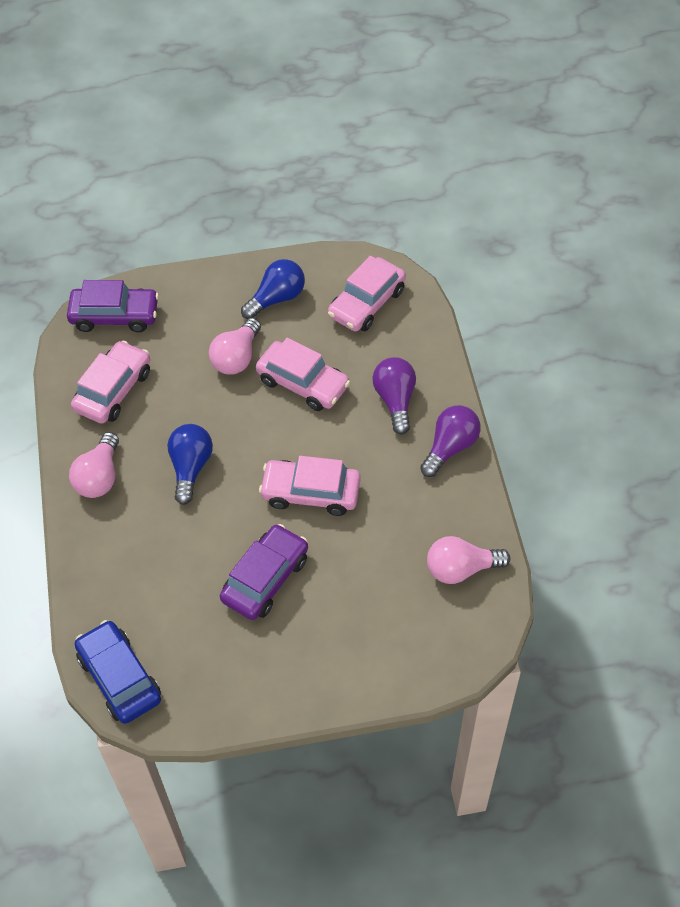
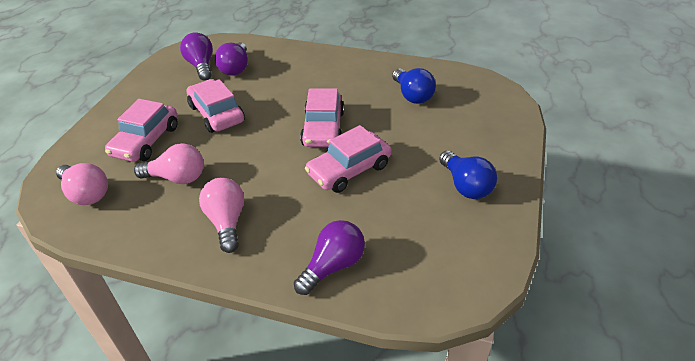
blue car: 1 -> 0
purple car: 2 -> 0
purple light bulb: 2 -> 3

